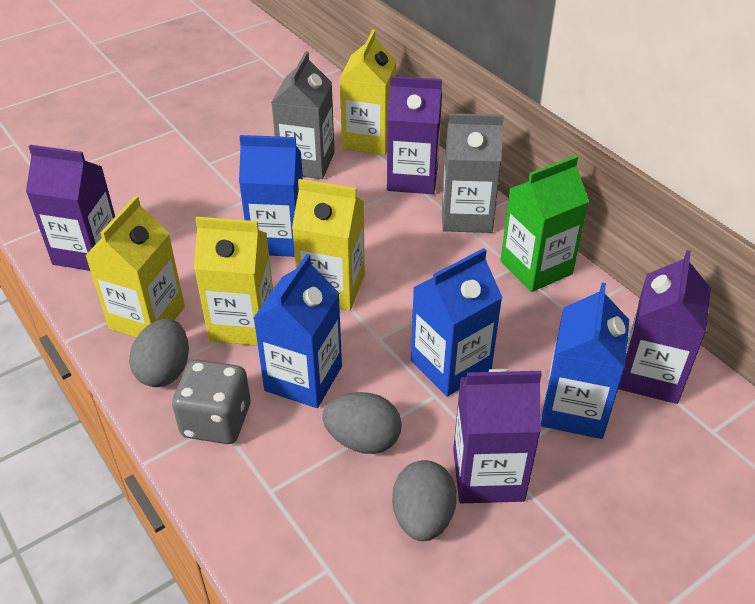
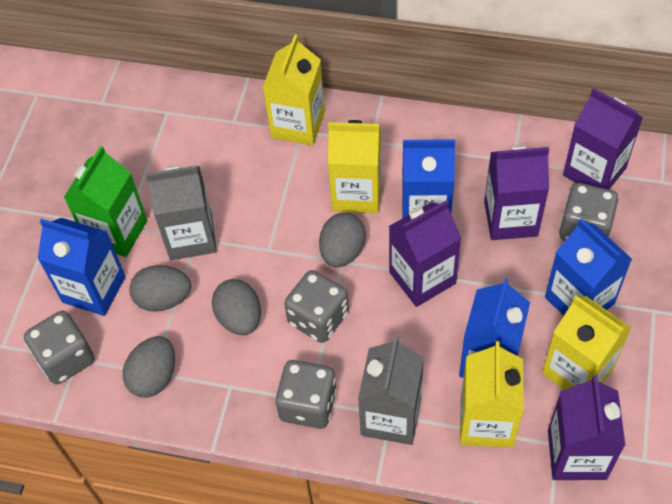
grey dice: 1 -> 4
grey egg: 3 -> 4

